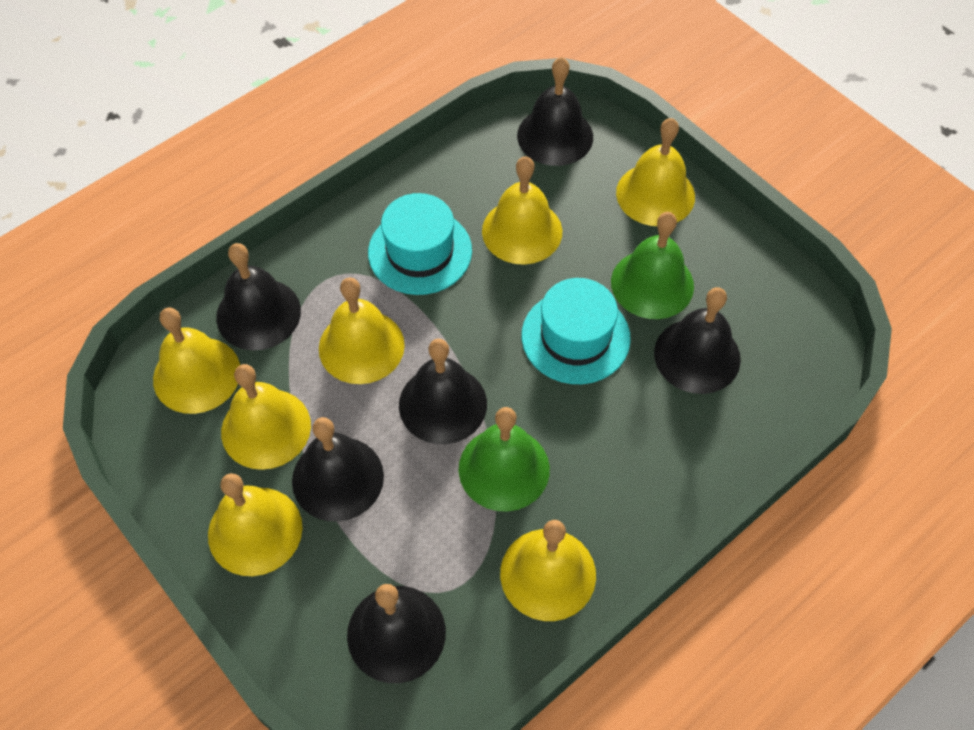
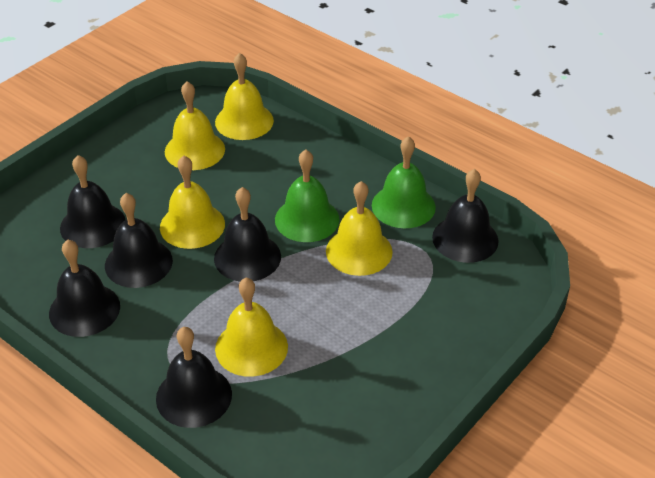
turquoise hat: 2 -> 0
yellow bell: 7 -> 5

